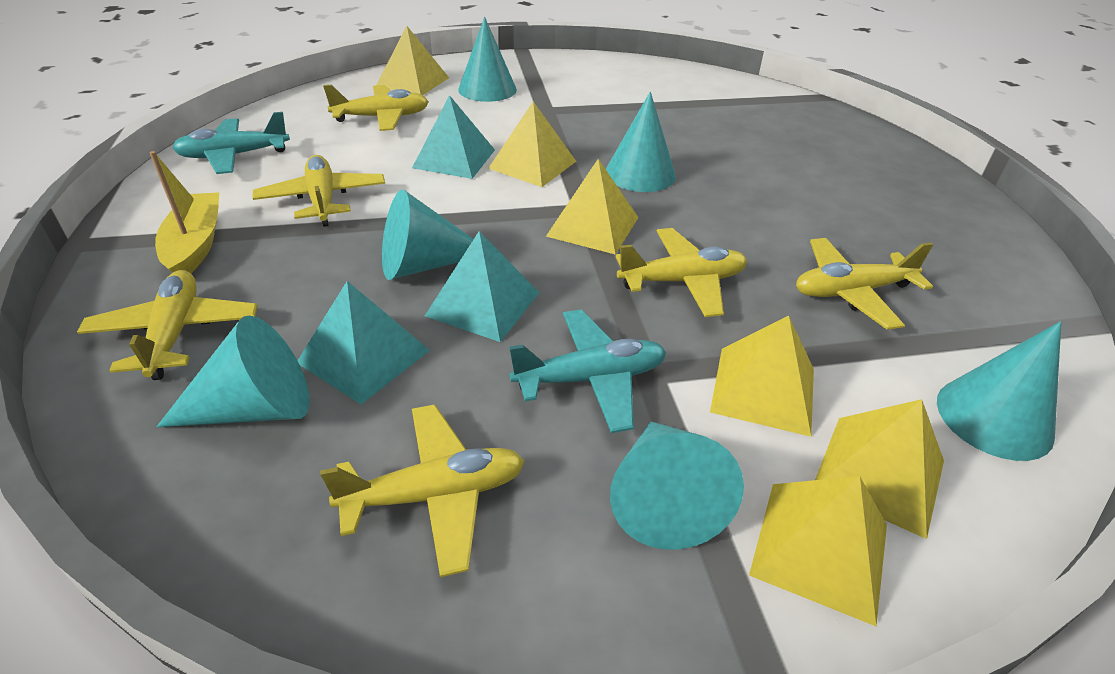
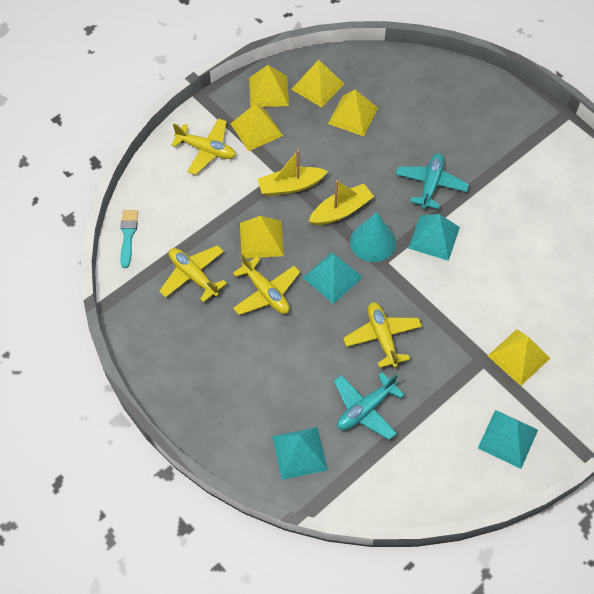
turquoise brush: 0 -> 1
turquoise cone: 6 -> 1
turquoise pyramid: 3 -> 4
yellow boat: 1 -> 2
yellow plane: 6 -> 4

